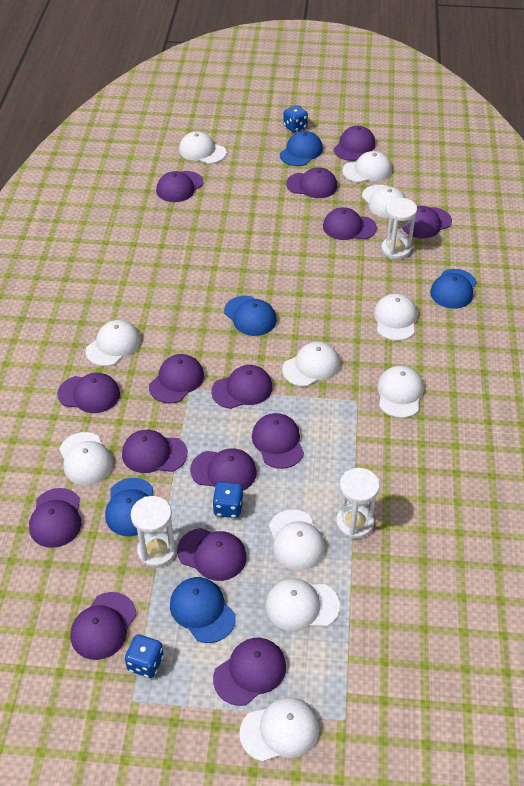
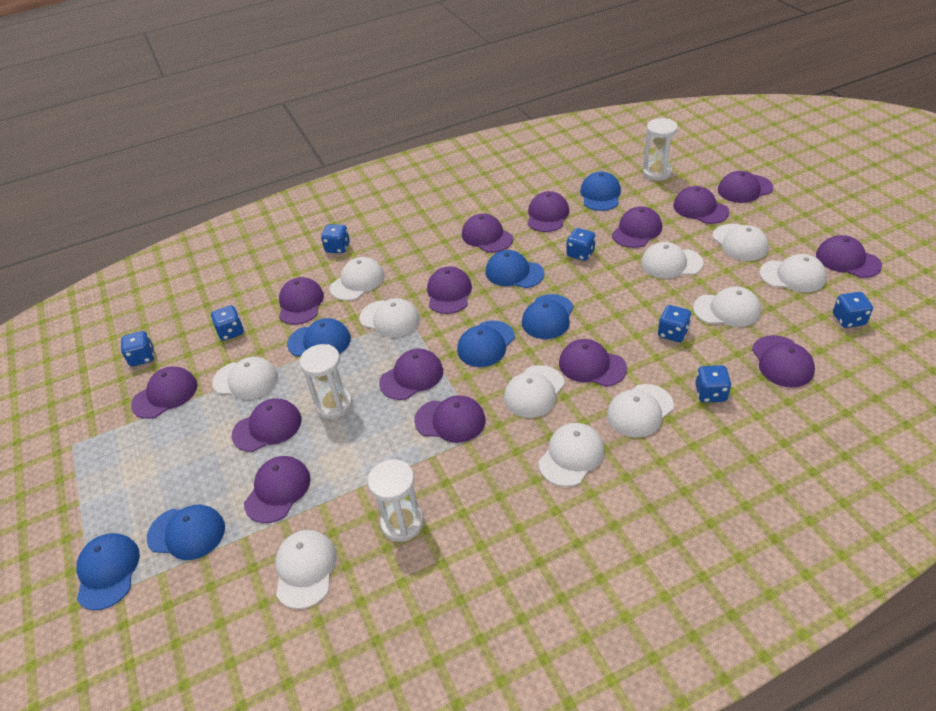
blue cap: 5 -> 7
blue dice: 3 -> 7

